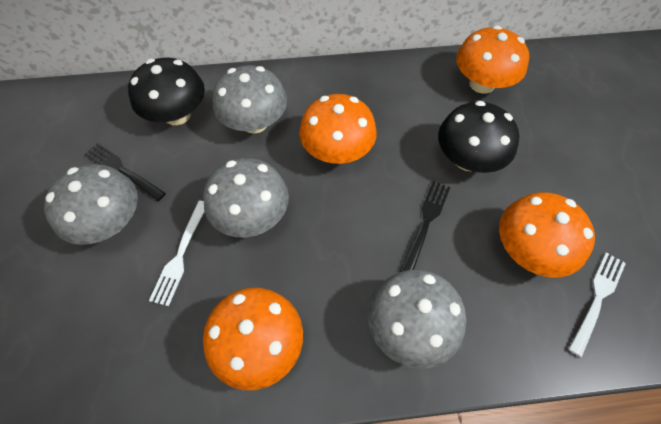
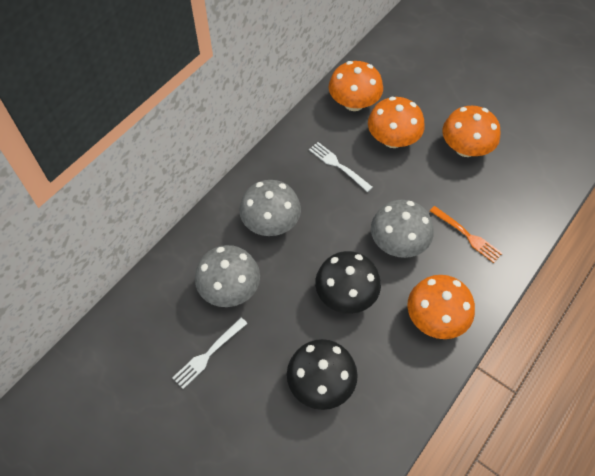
black fork: 2 -> 0
grey mushroom: 4 -> 3
orange fork: 0 -> 1

